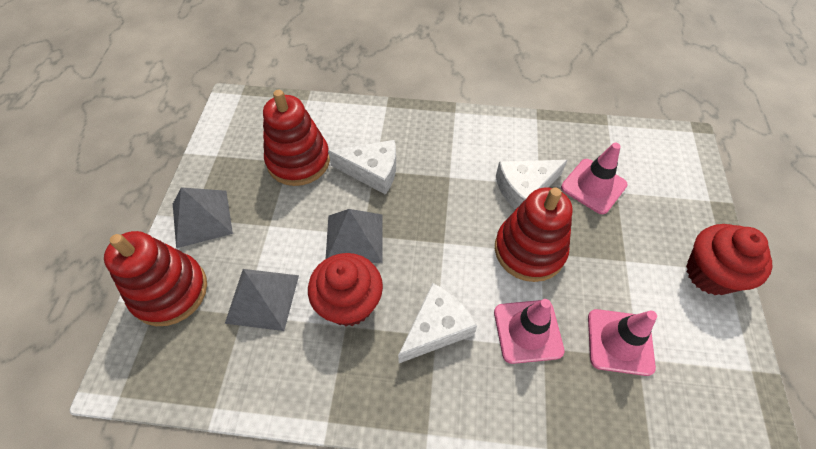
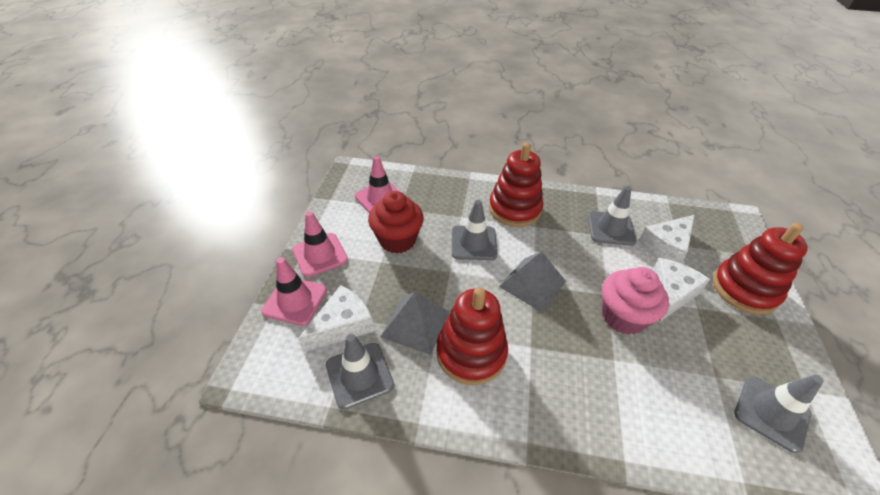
grey pyramid: 3 -> 2
grey traffic cone: 0 -> 4
pink cupcake: 0 -> 1
red cupcake: 2 -> 1

